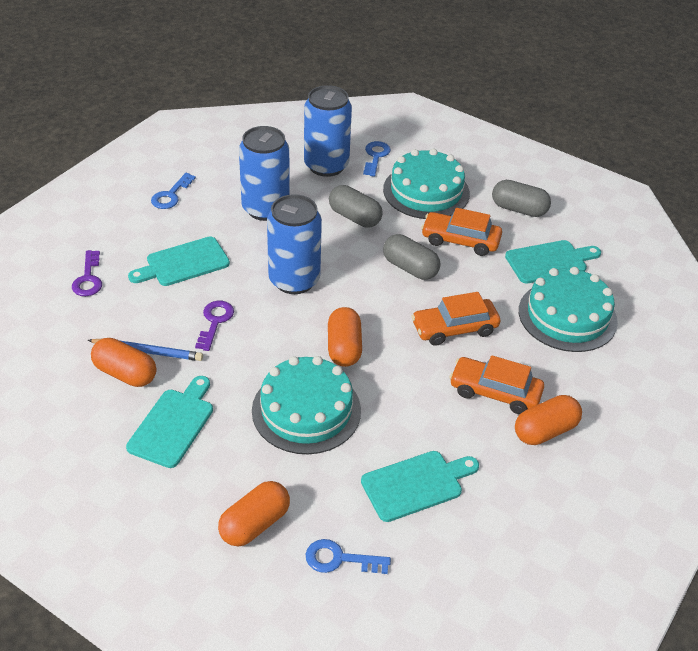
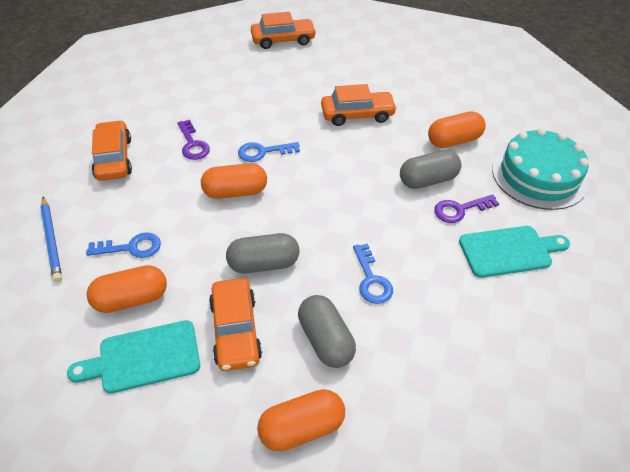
blue can: 3 -> 0
orange car: 3 -> 4
turquoise cake: 3 -> 1
turquoise cutting board: 4 -> 2

